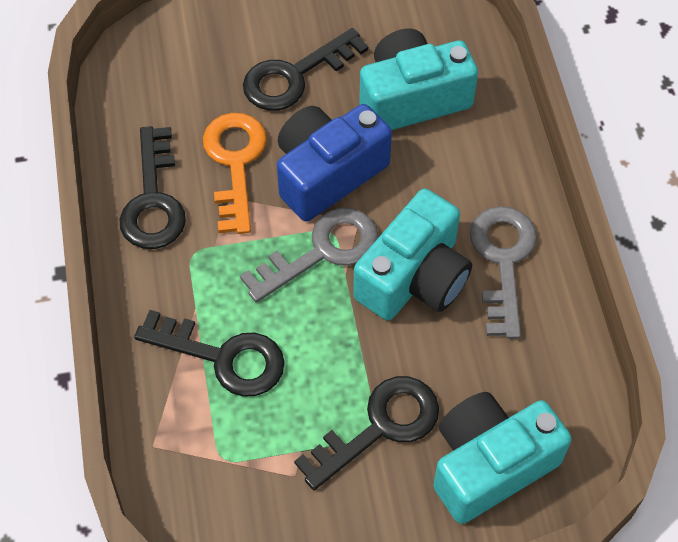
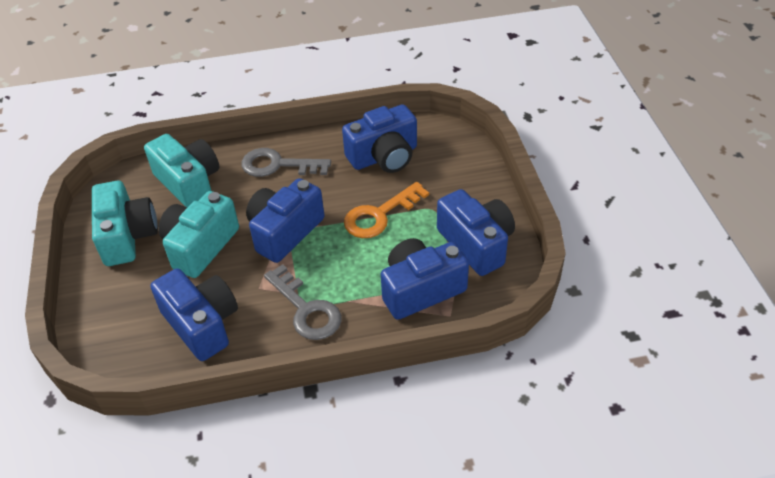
black key: 4 -> 0
blue camera: 1 -> 5

